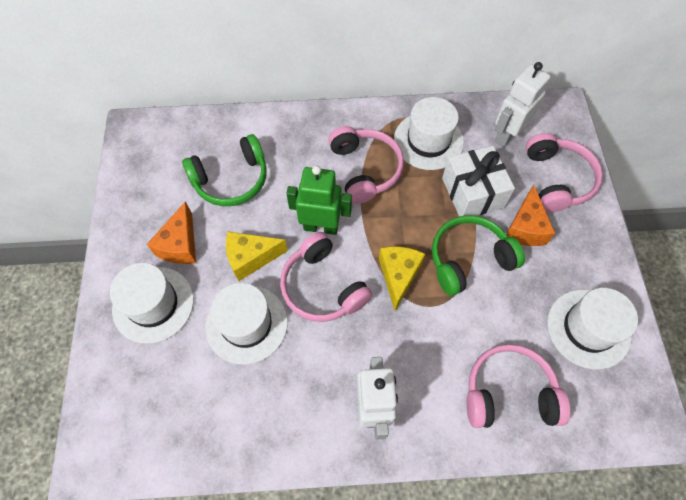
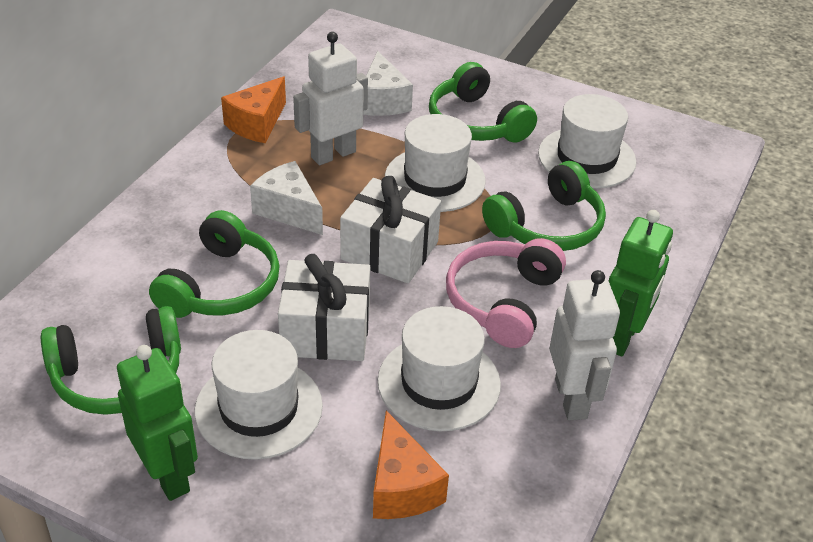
green headphones: 2 -> 4
green robot: 1 -> 2
pink headphones: 4 -> 1
white cheese: 0 -> 2
white gift: 1 -> 2
yellow cheese: 2 -> 0

